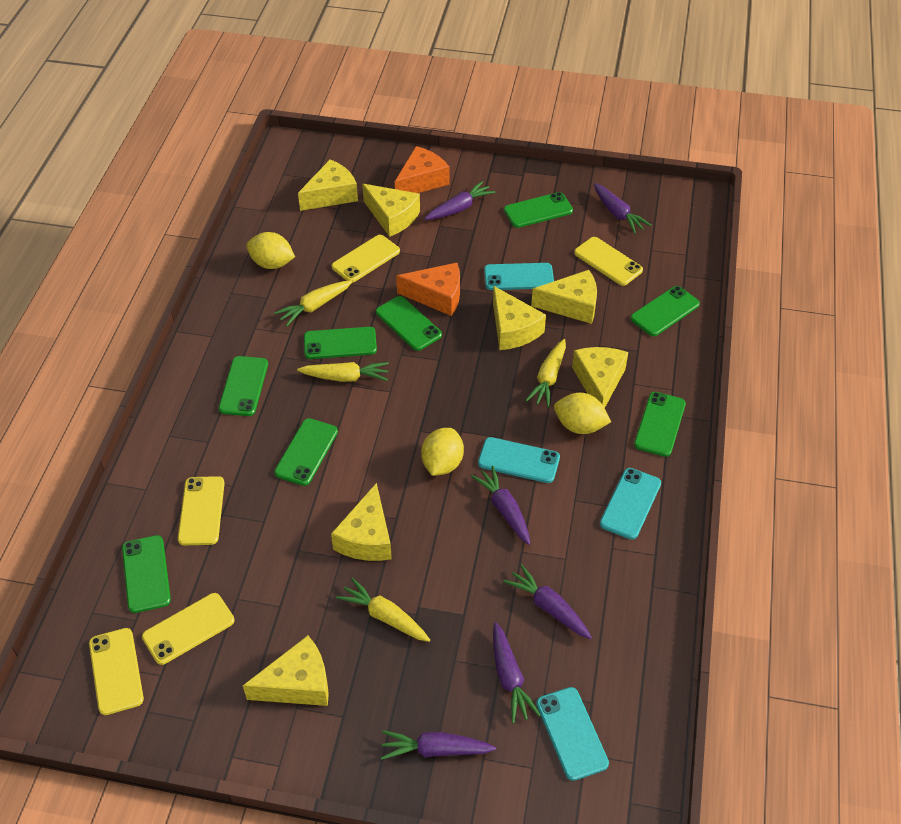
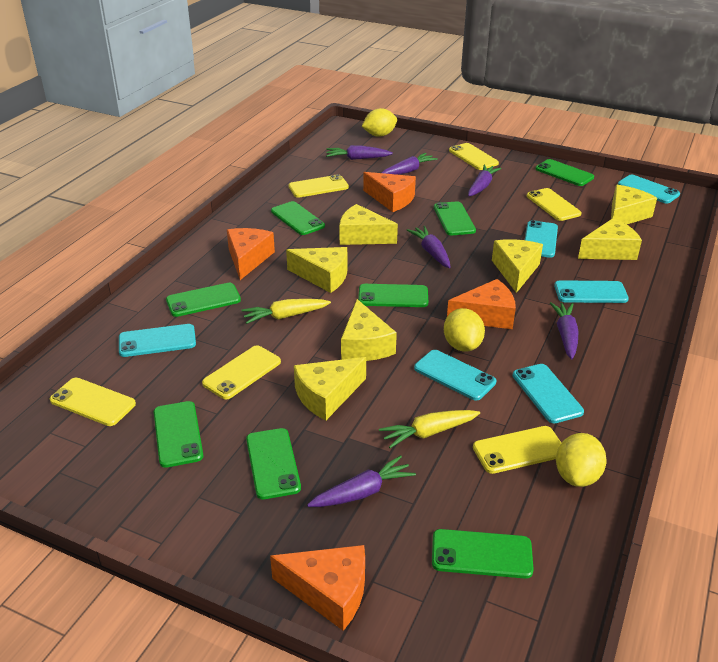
orange cheese: 2 -> 4
turquoise phone: 4 -> 6
yellow carrot: 4 -> 2
yellow phone: 5 -> 6

